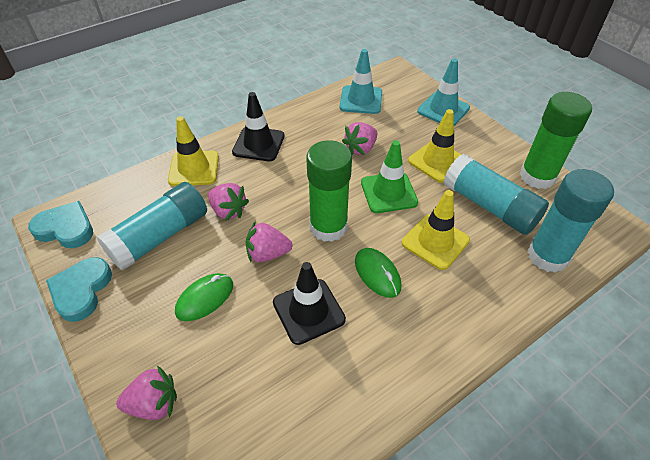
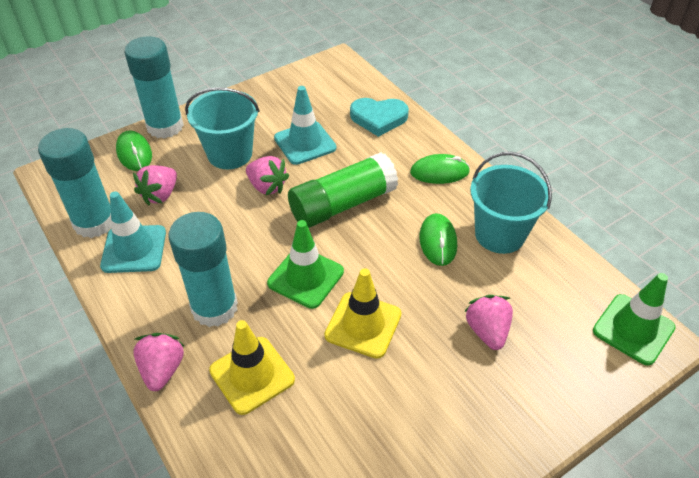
black traffic cone: 2 -> 0
green glue stick: 2 -> 1
green mouse: 2 -> 3
green traffic cone: 1 -> 2
turquoise bucket: 0 -> 2
turquoise heart: 2 -> 1
yellow traffic cone: 3 -> 2

